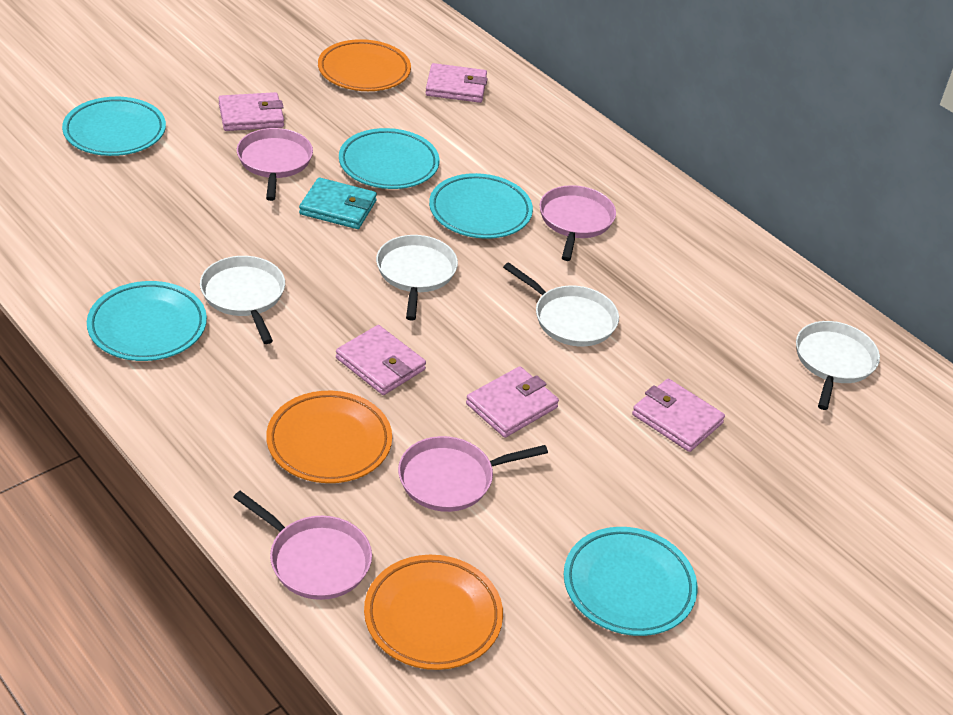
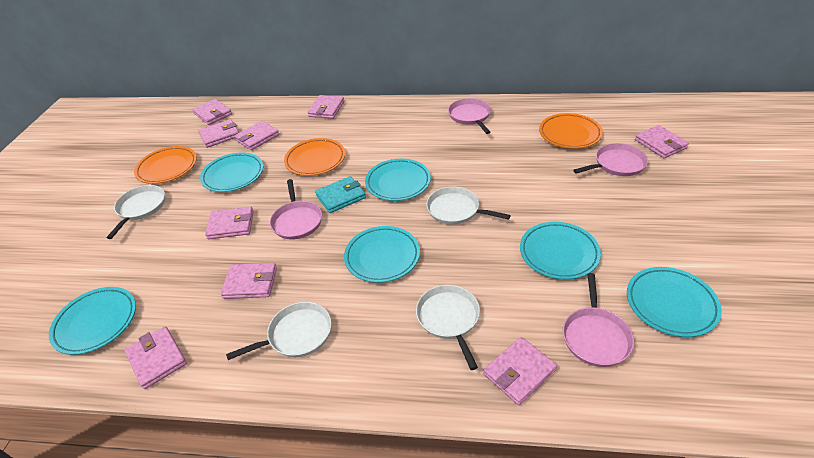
pink wallet: 5 -> 9
turquoise plate: 5 -> 6

